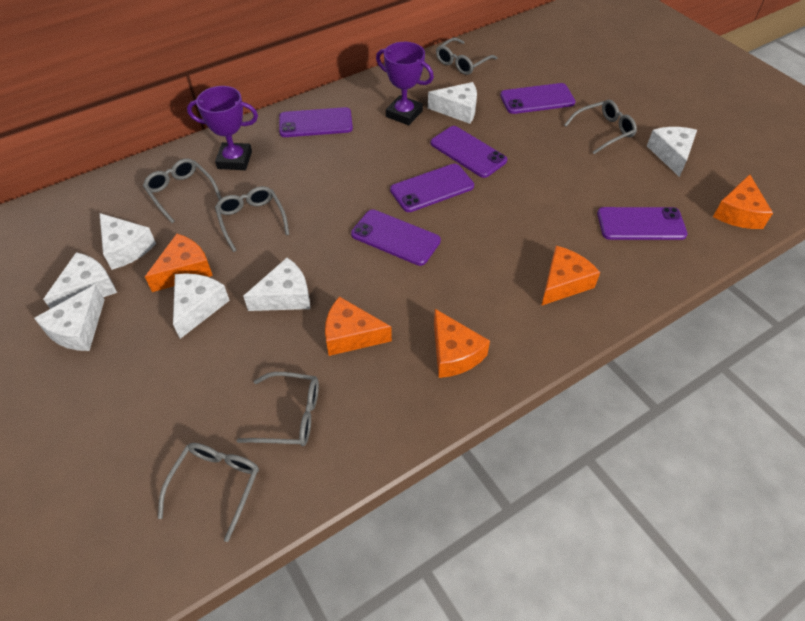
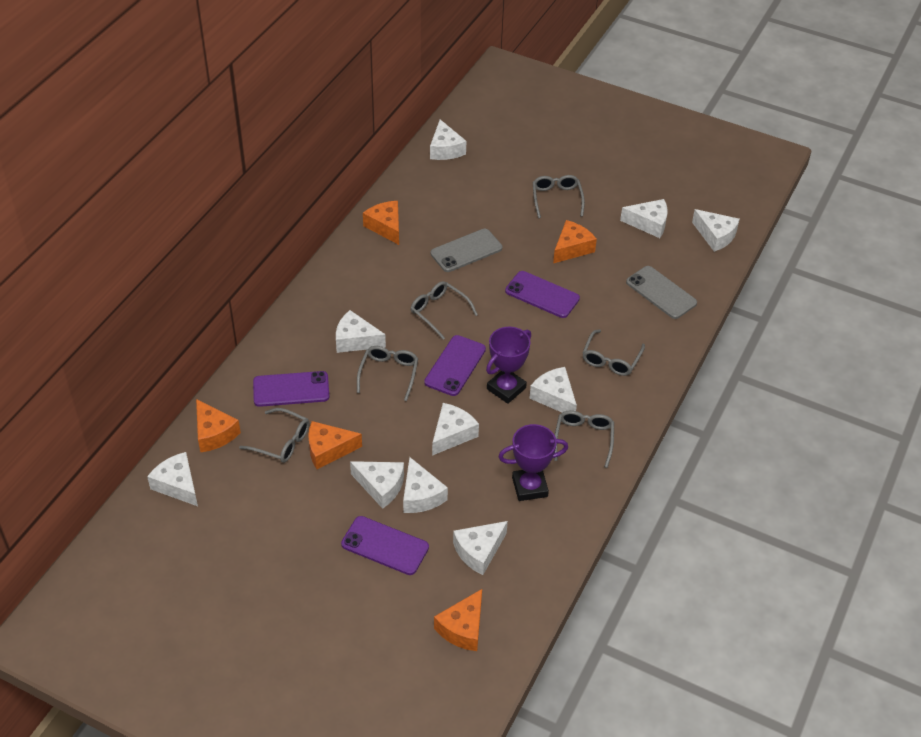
grey phone: 0 -> 2
purple phone: 6 -> 4
white cheese: 7 -> 10

